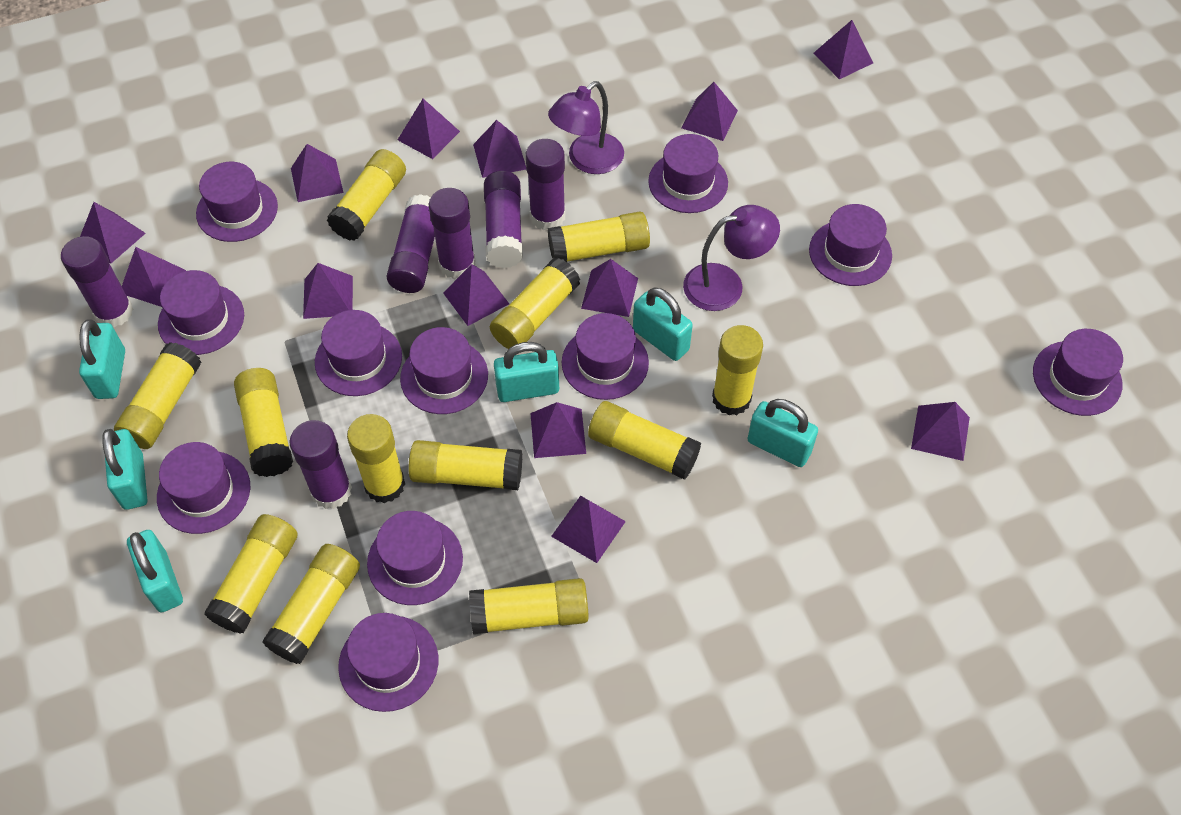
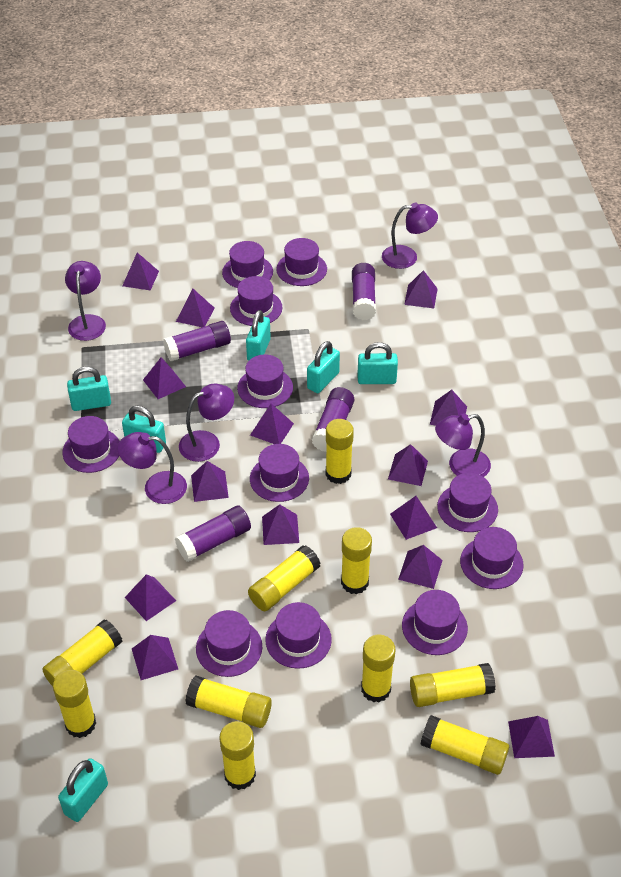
purple glue stick: 6 -> 4
purple lamp: 2 -> 5
purple pyramid: 13 -> 14
yellow glue stick: 12 -> 10

